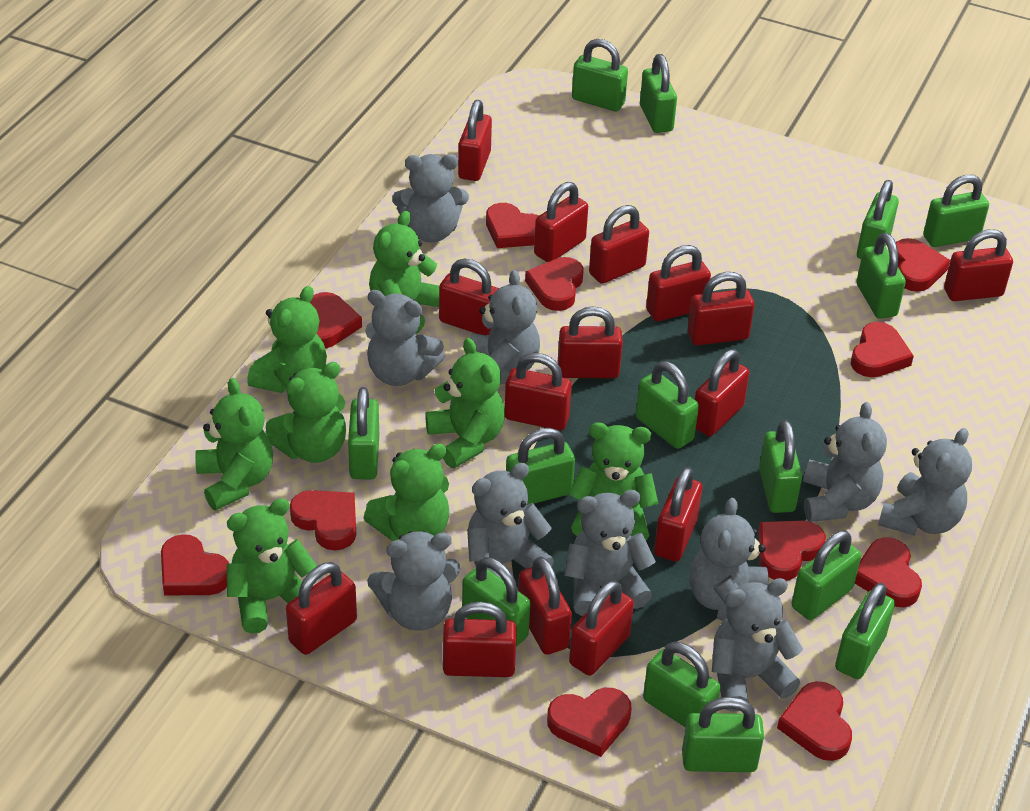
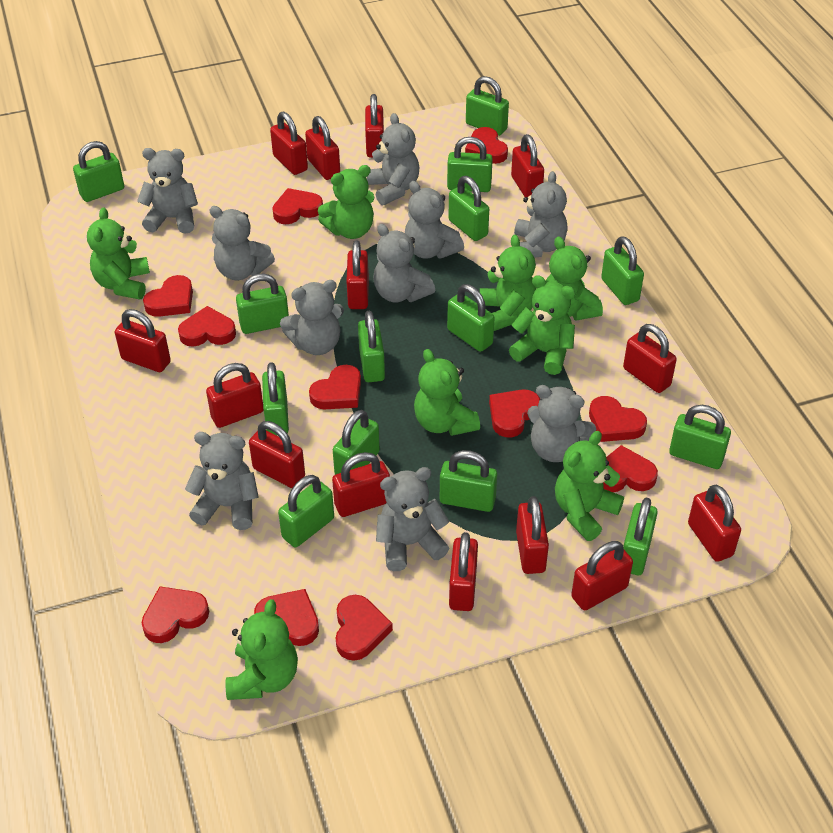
red padlock: 15 -> 14

